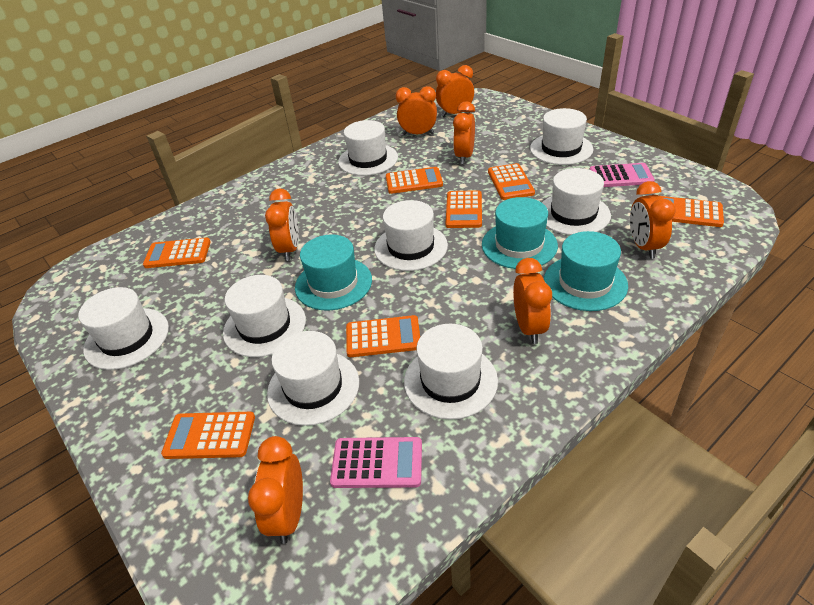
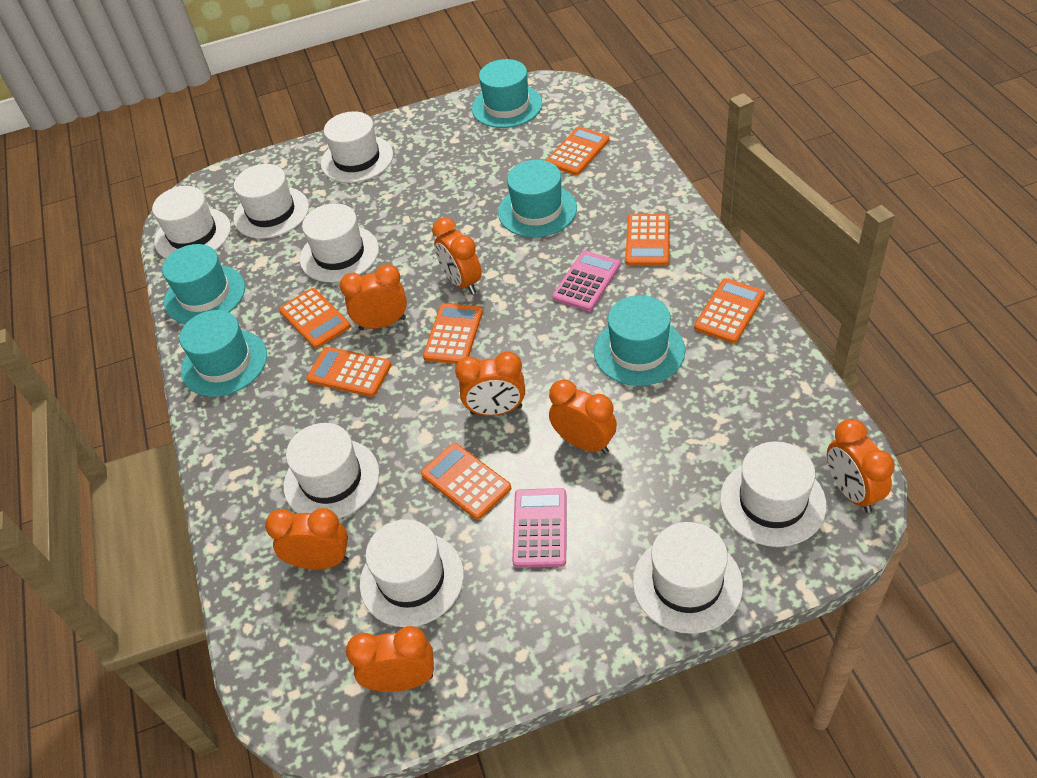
turquoise hat: 3 -> 5

